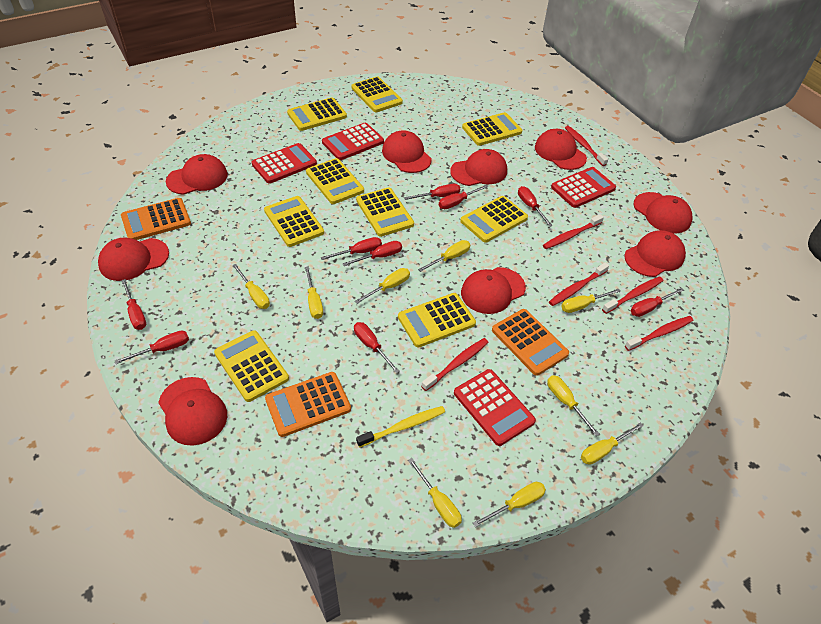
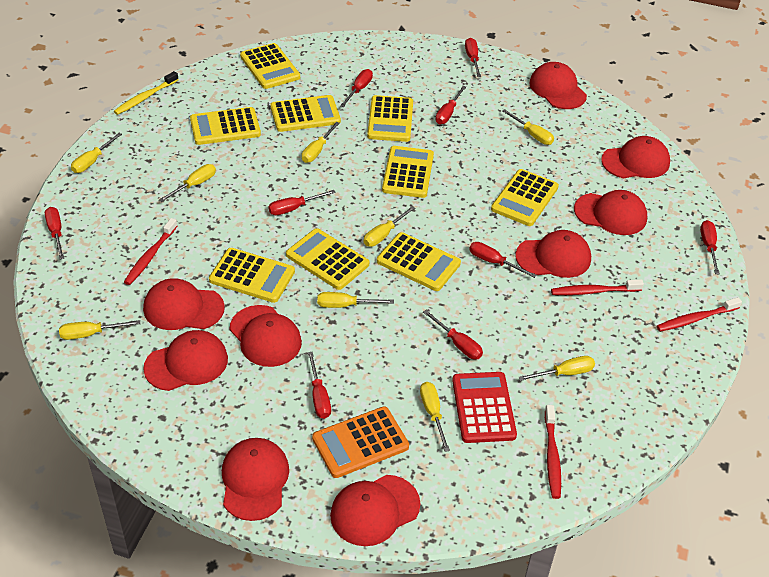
orange calculator: 3 -> 1
red calculator: 4 -> 1
red toothbrush: 6 -> 4

